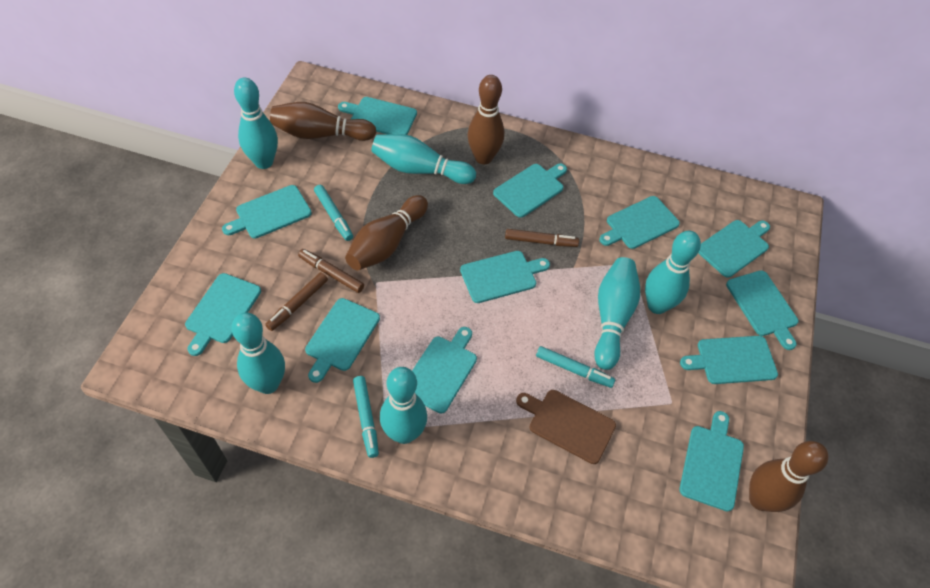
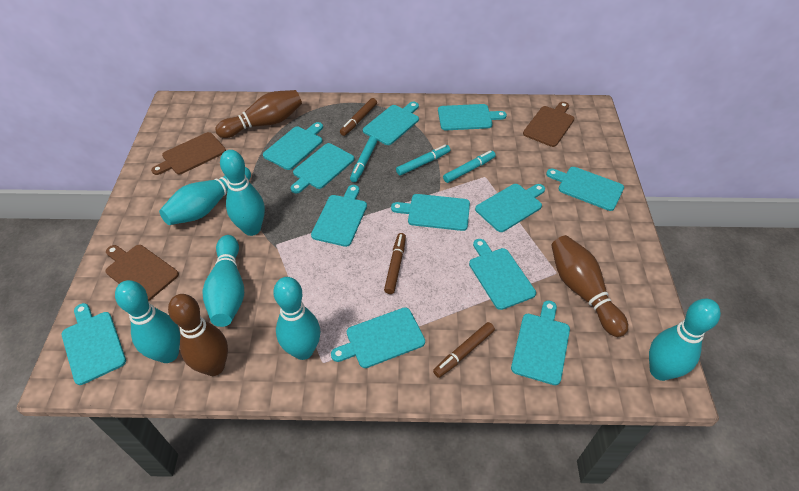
brown bowling pin: 4 -> 3
brown cutting board: 1 -> 3

